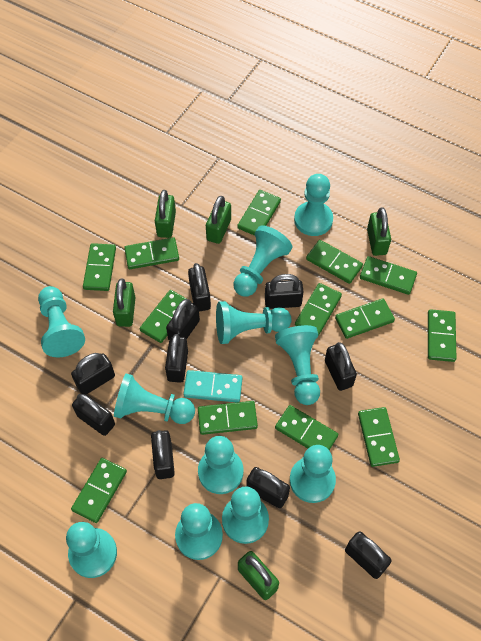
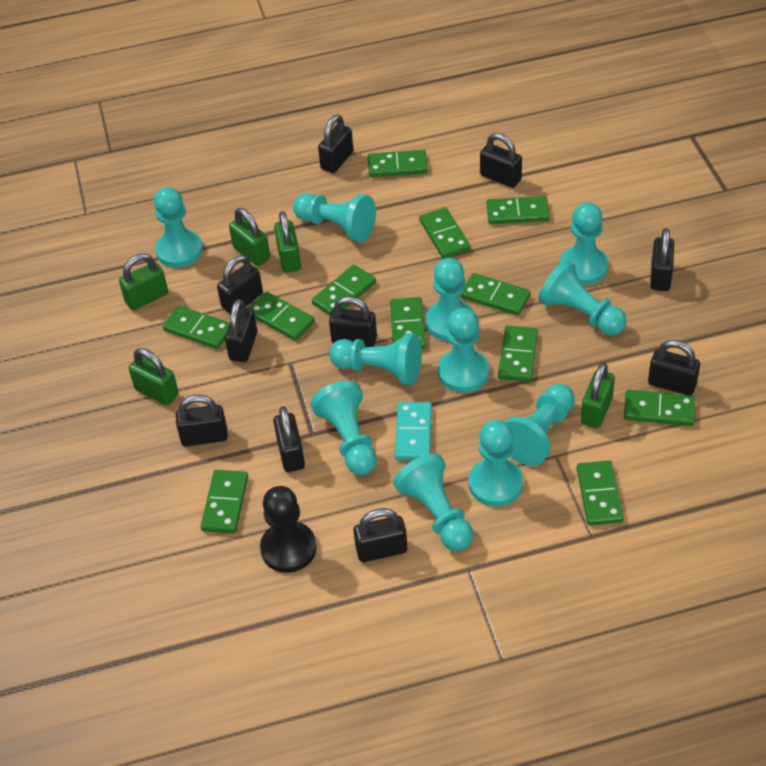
black pawn: 0 -> 1
green domino: 13 -> 12

